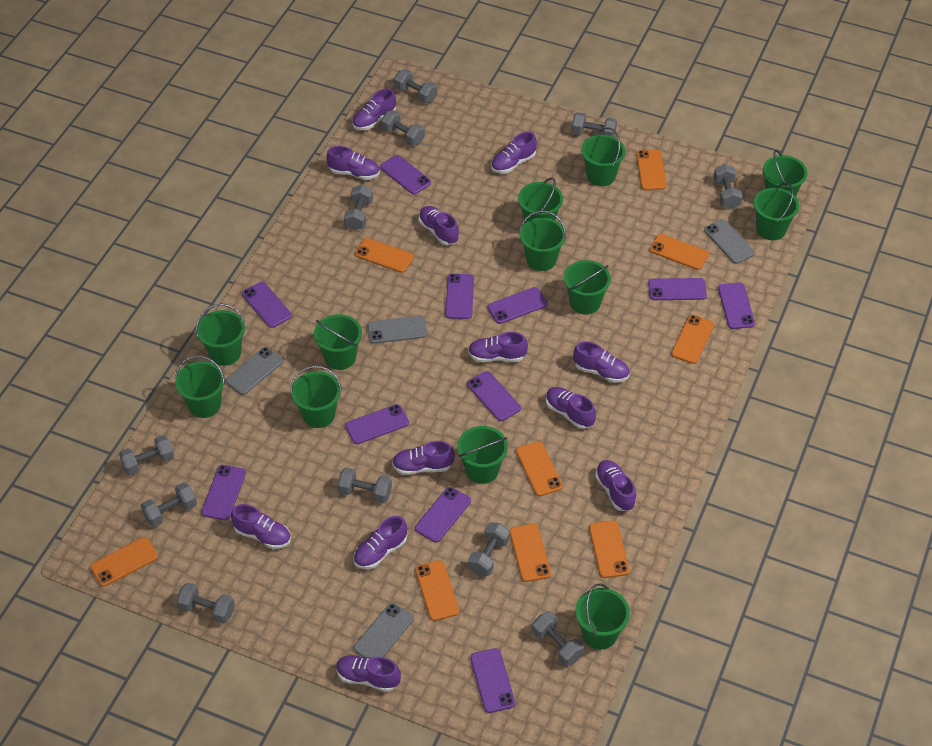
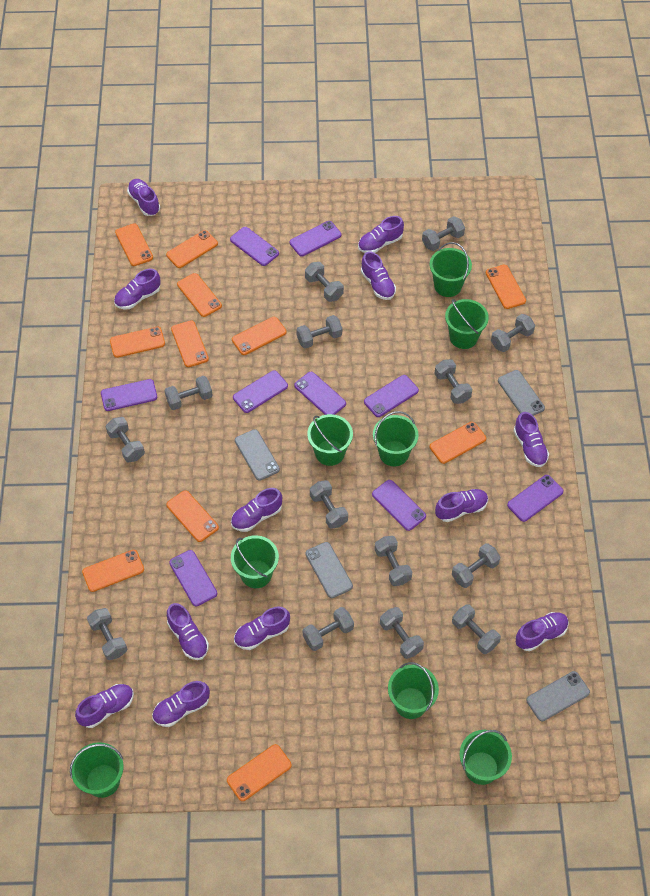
green bucket: 12 -> 8
grey dumbbell: 11 -> 14
orange phone: 9 -> 11
purple phone: 11 -> 9

